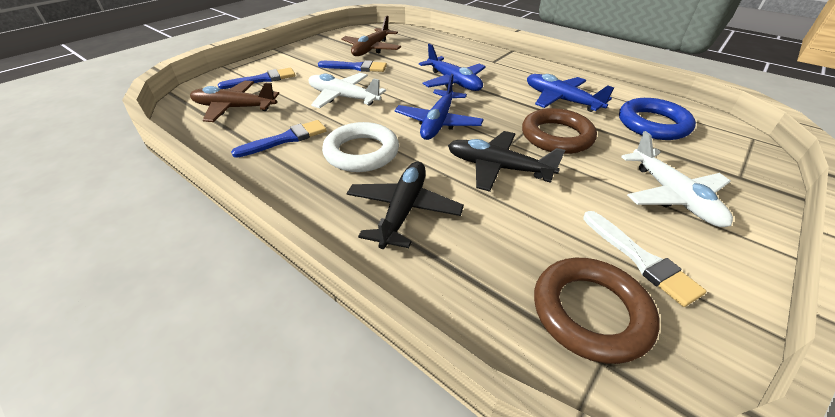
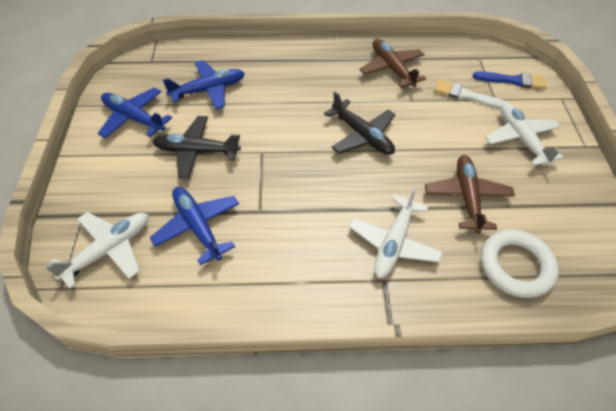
blue brush: 3 -> 1
blue ring: 1 -> 0
brown ring: 2 -> 0
white plane: 2 -> 3

